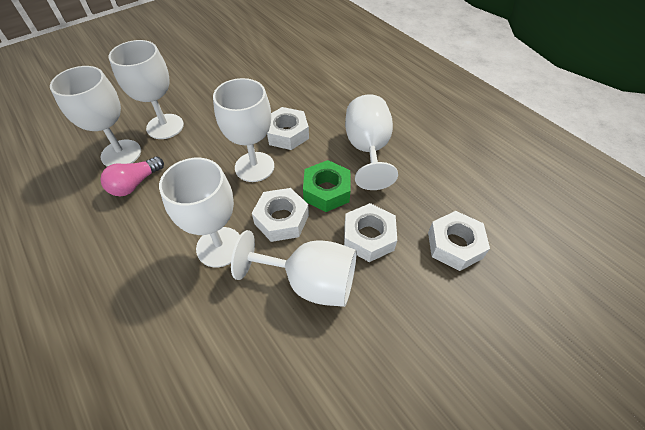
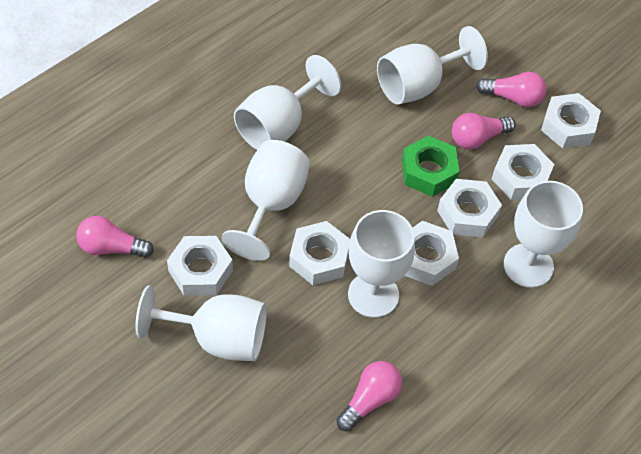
pink light bulb: 1 -> 4
white nut: 4 -> 6

